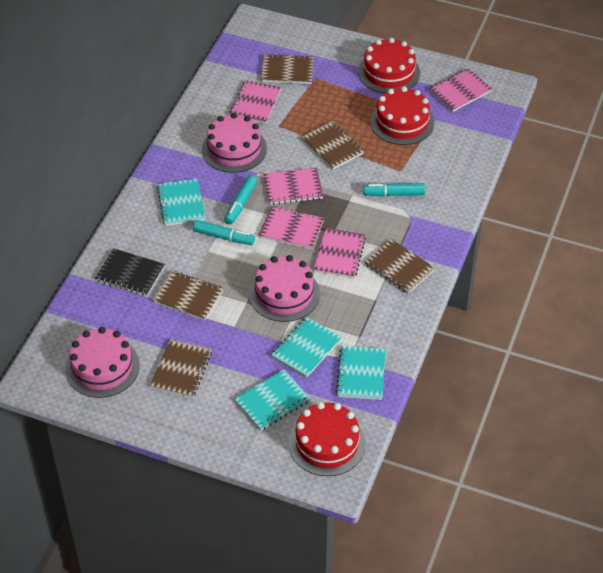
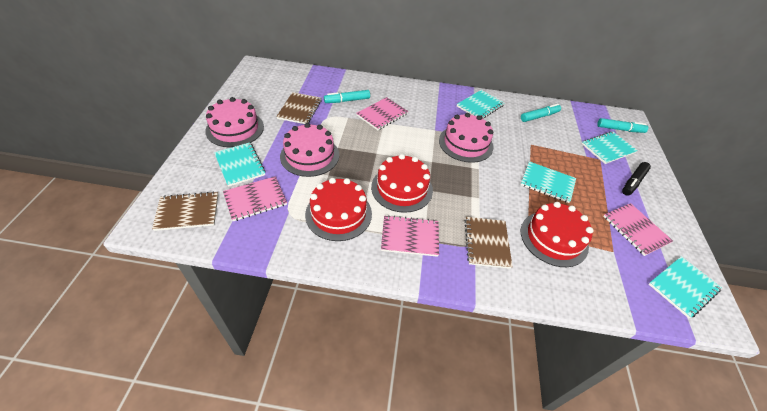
black marker: 0 -> 1
black notebook: 1 -> 0
brown notebook: 5 -> 3
pink notebook: 5 -> 4
turquoise notebook: 4 -> 5

